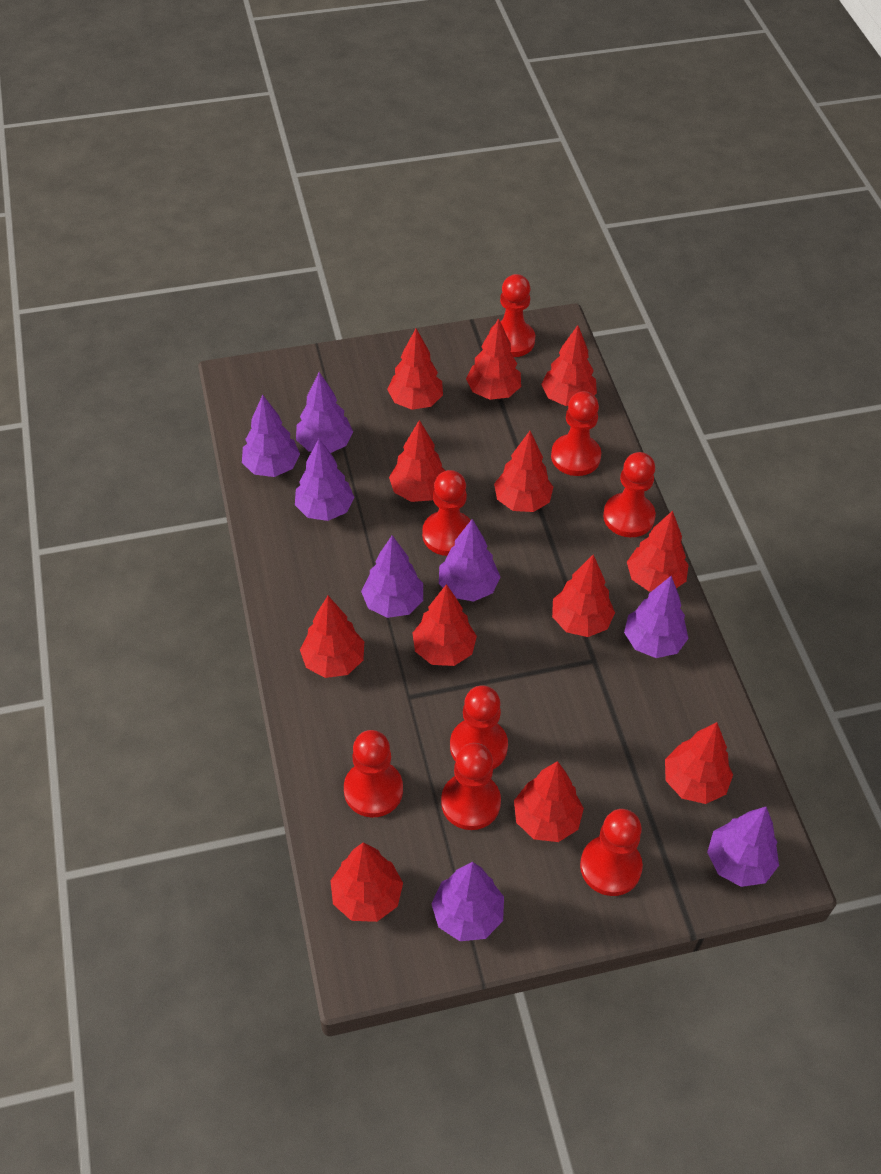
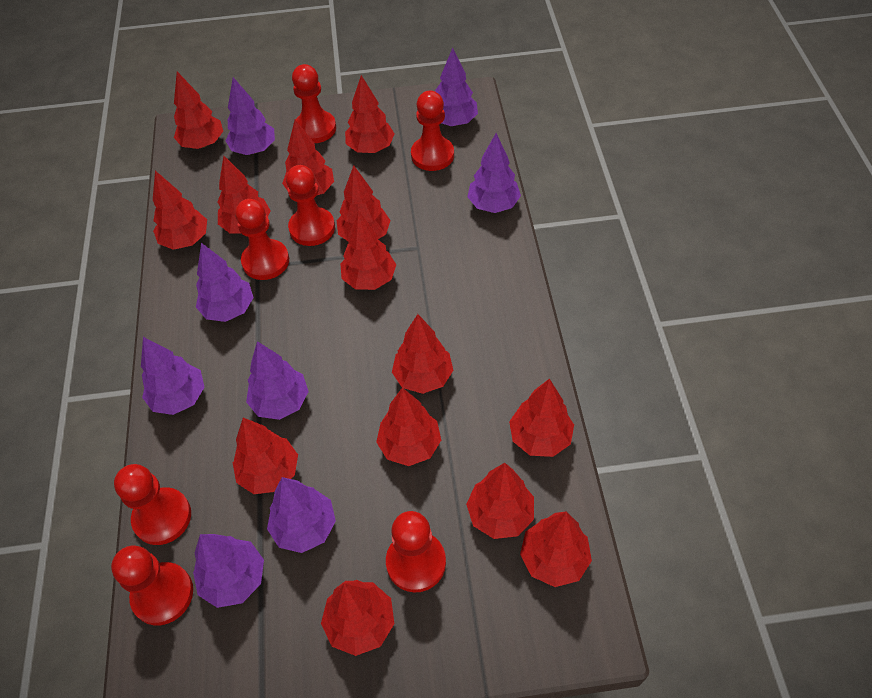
red pawn: 8 -> 7
red tree: 12 -> 14

